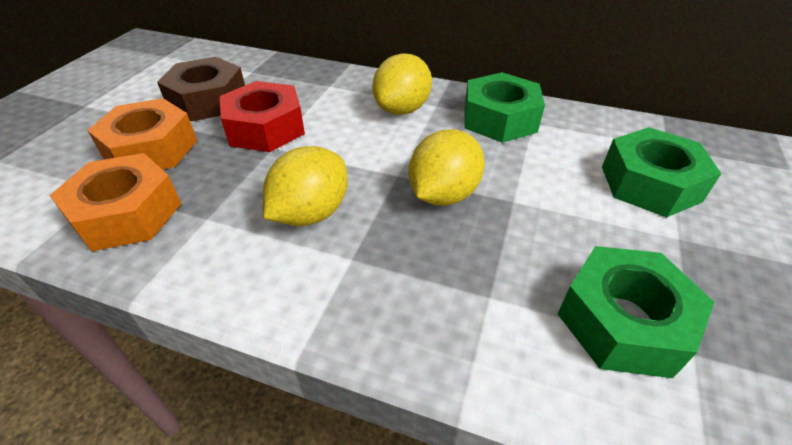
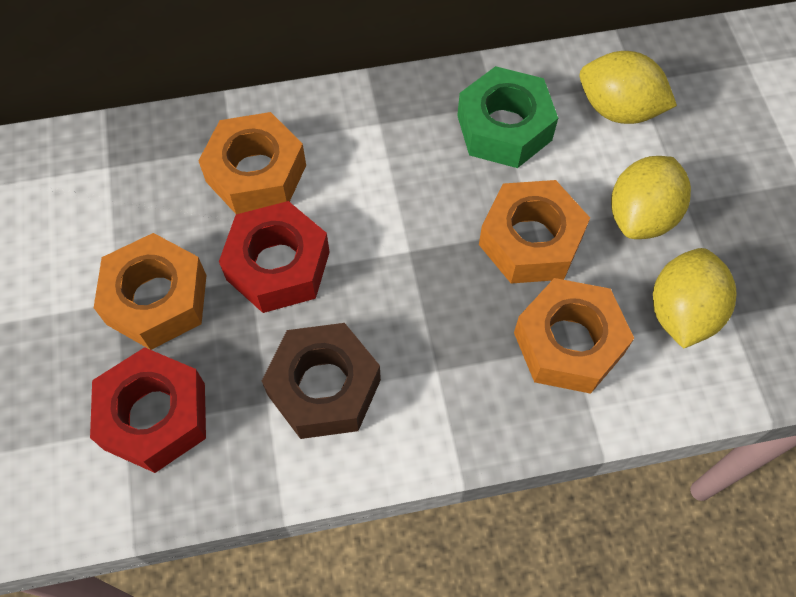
green nut: 3 -> 1
orange nut: 2 -> 4
red nut: 1 -> 2

